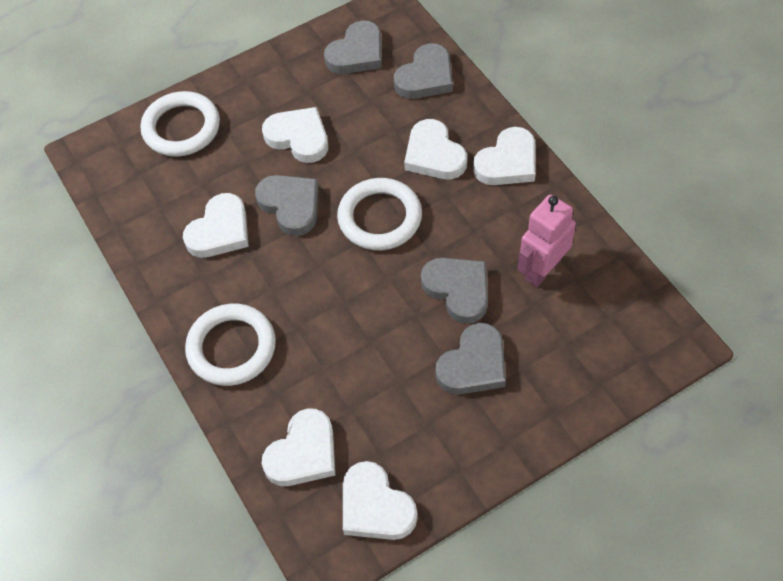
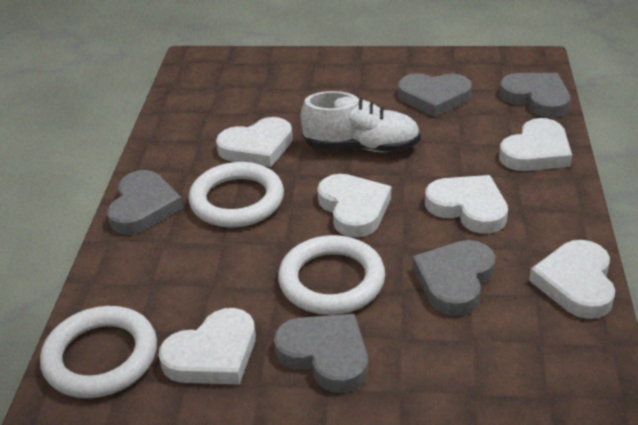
pink robot: 1 -> 0
white shoe: 0 -> 1

